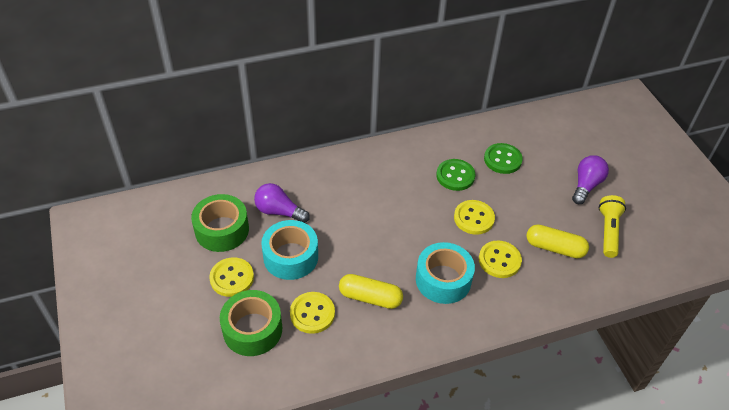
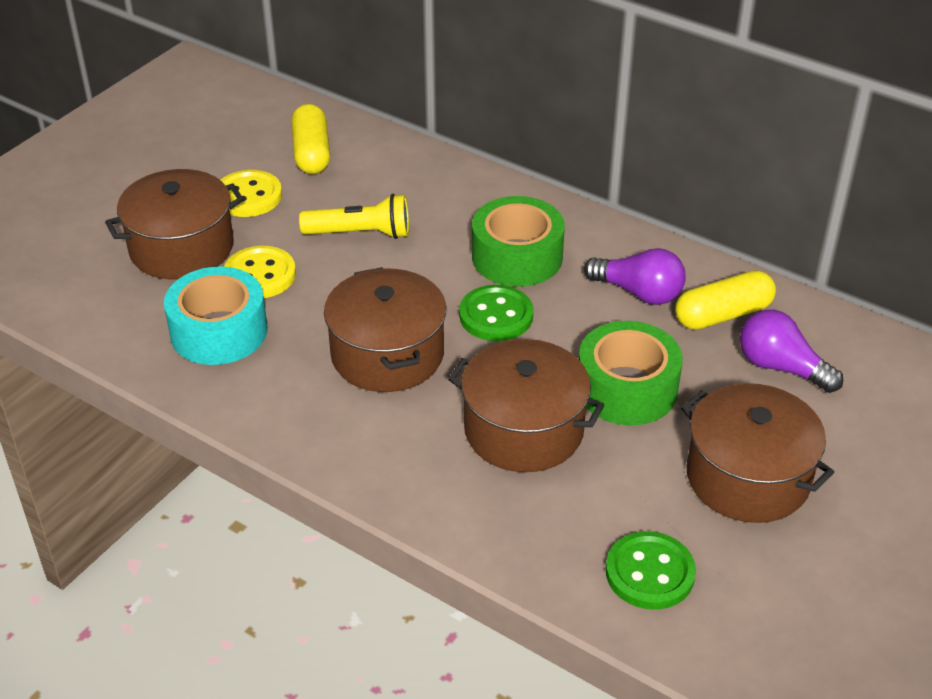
brown pot: 0 -> 4
turquoise tape: 2 -> 1
yellow button: 4 -> 2

